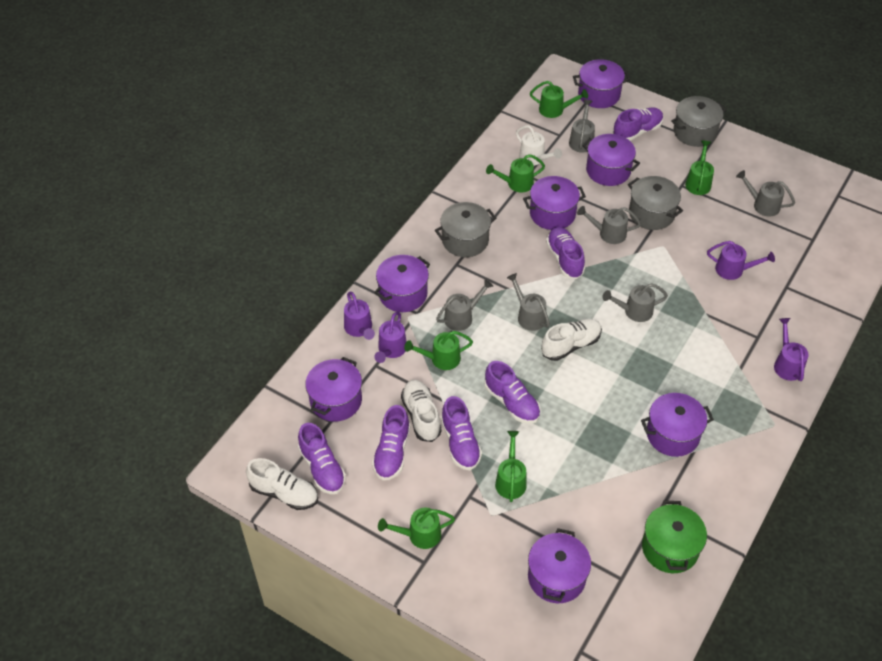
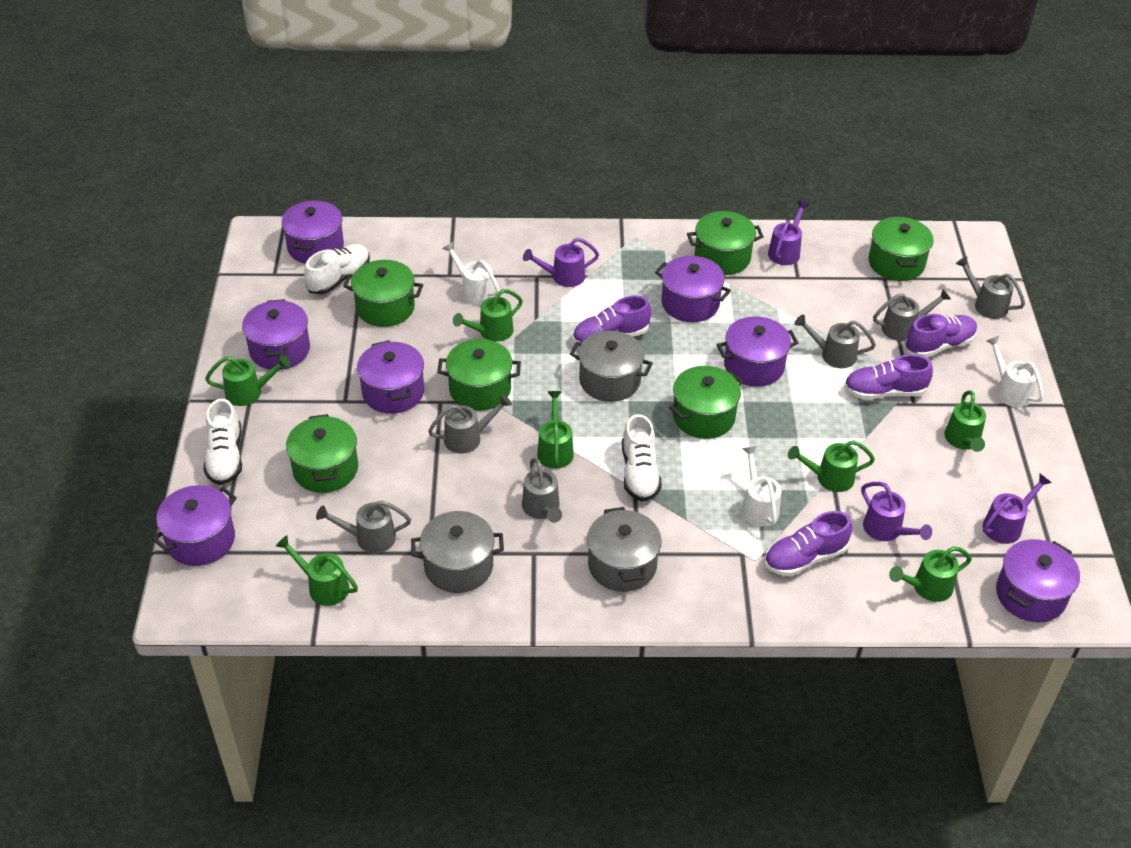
green pot: 1 -> 6
green watering can: 6 -> 7
purple shoe: 6 -> 4
white watering can: 1 -> 3

